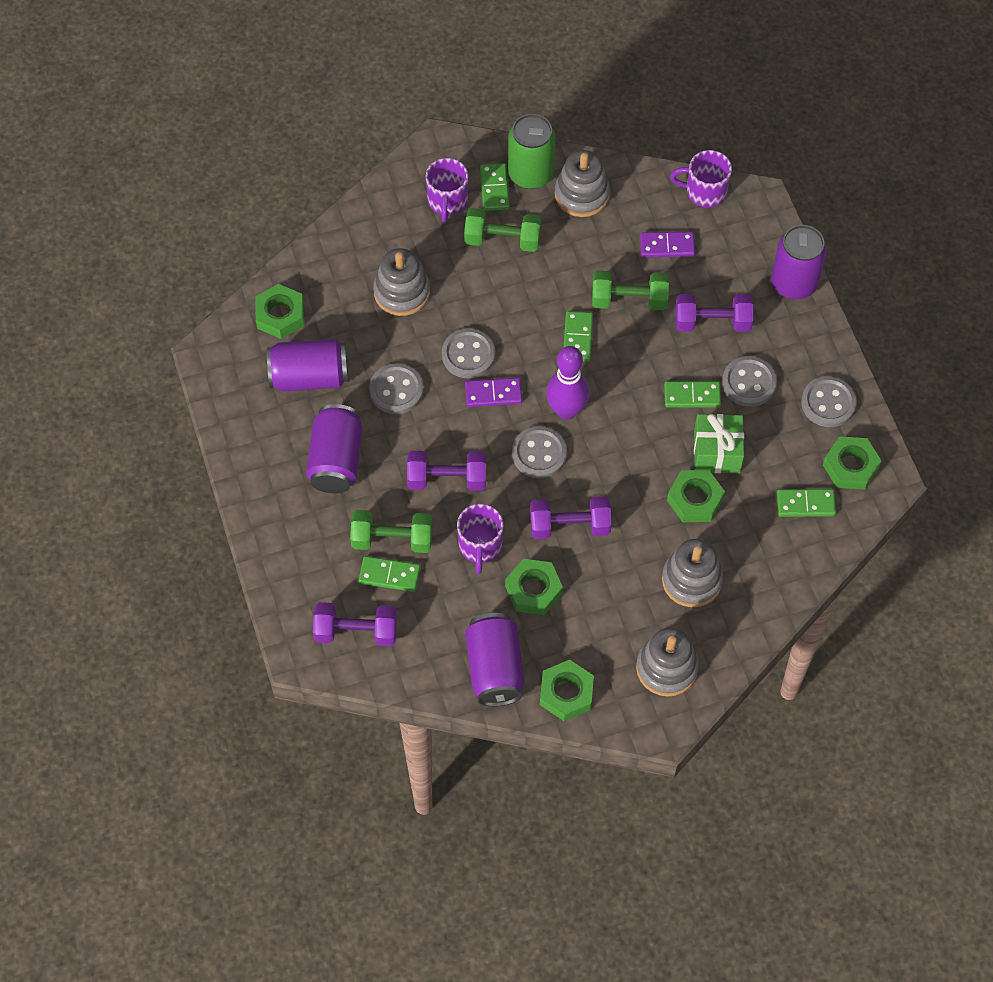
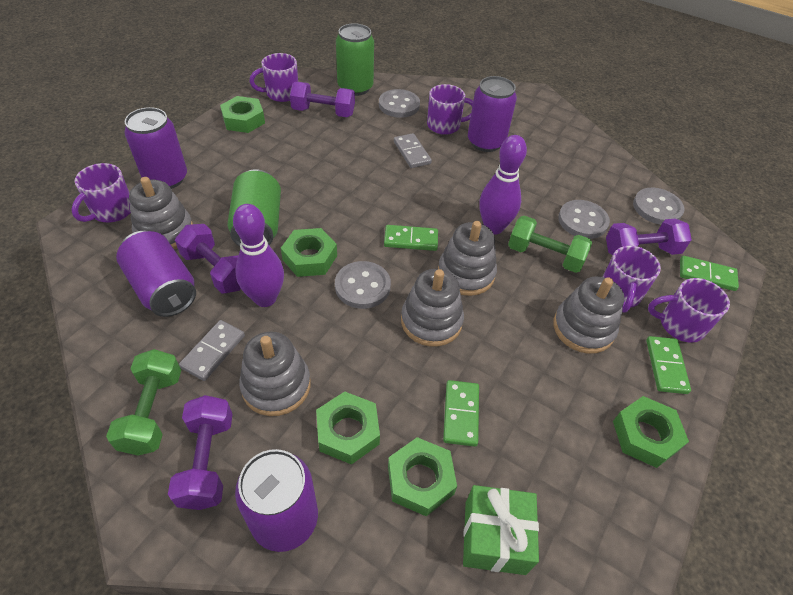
green can: 1 -> 2
green domino: 5 -> 4
green dumbbell: 3 -> 2
grey button: 5 -> 4
grey domino: 0 -> 2
grey stacking toy: 4 -> 5
purple bowling pin: 1 -> 2
purple domino: 2 -> 0
purple mug: 3 -> 5

